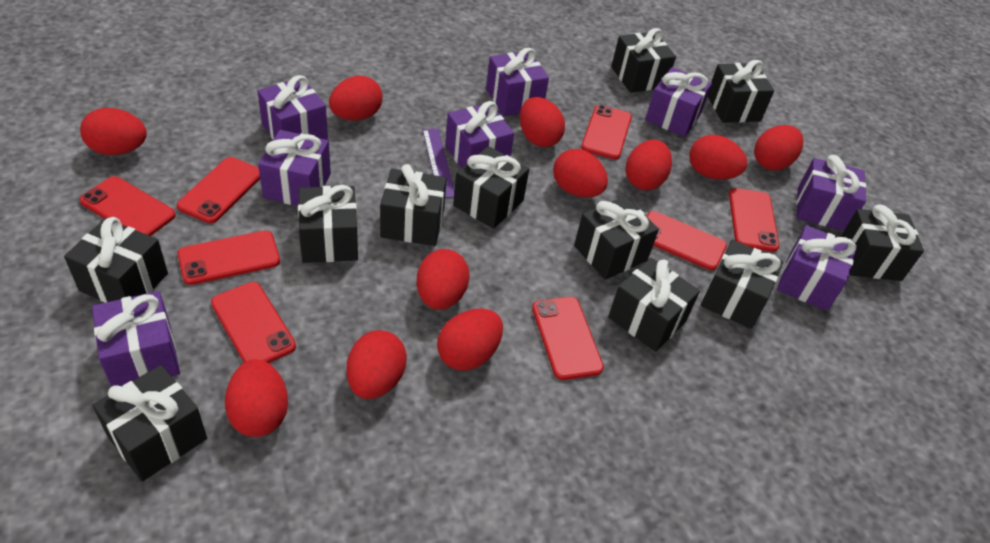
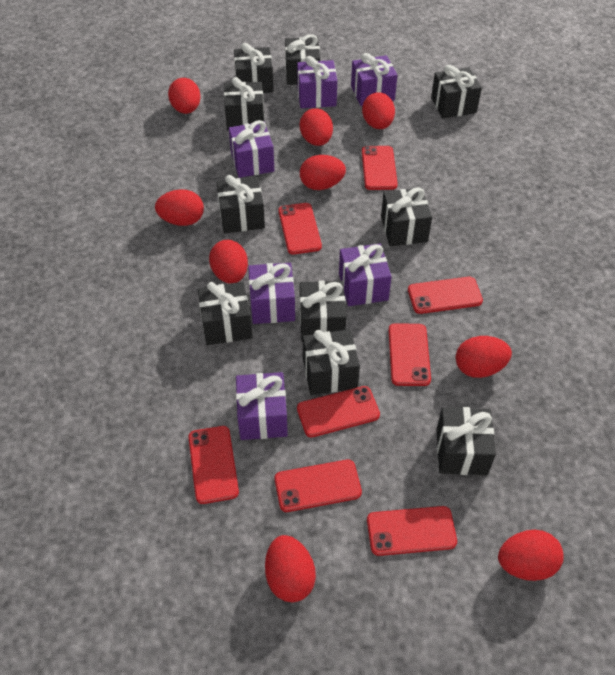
black gift: 11 -> 10
purple gift: 8 -> 6
purple ruler: 1 -> 0
red egg: 11 -> 9

